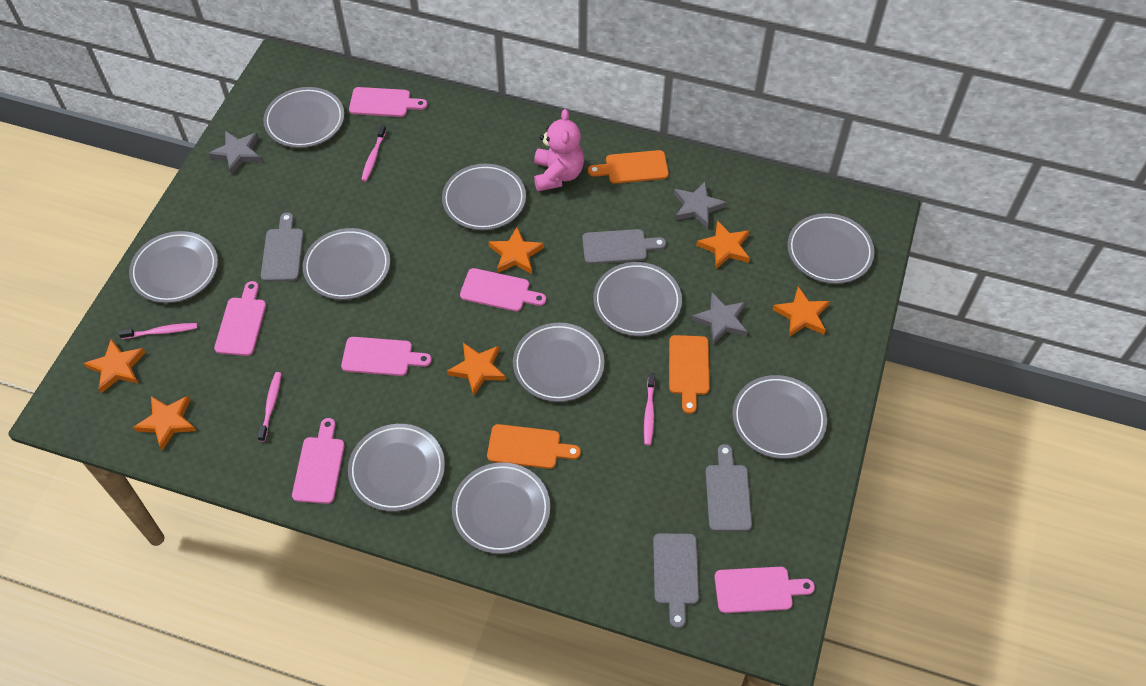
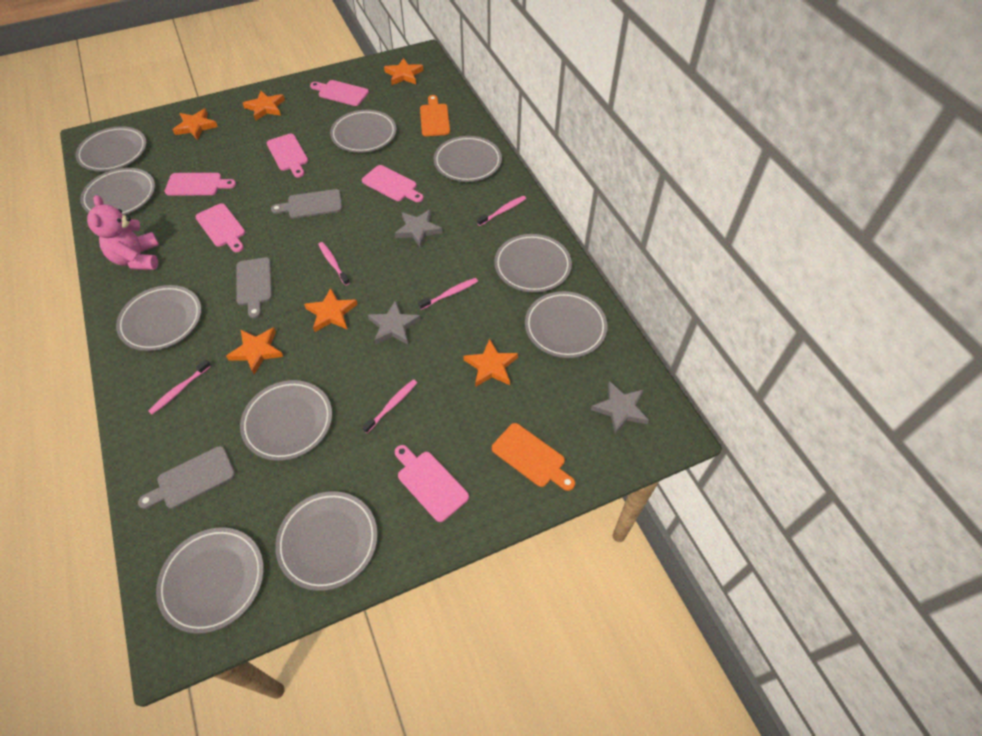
grey cutting board: 4 -> 3
orange cutting board: 3 -> 2
pink toothbrush: 4 -> 5

